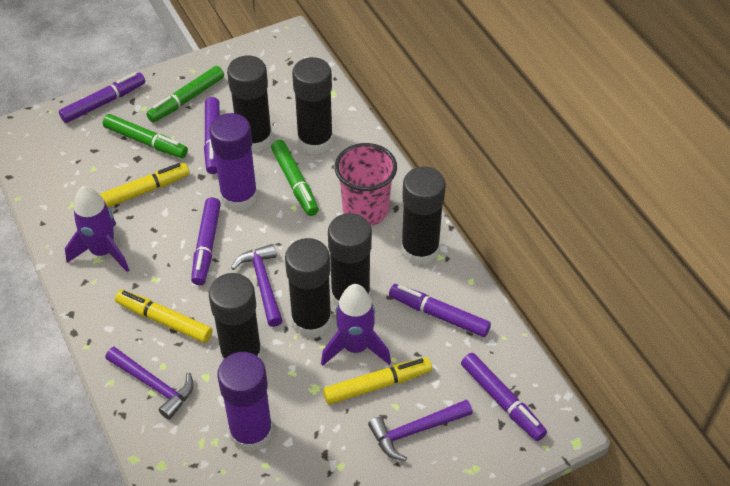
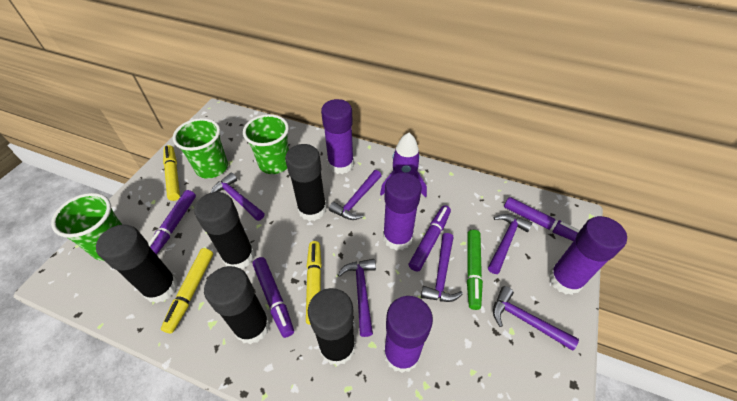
black glue stick: 6 -> 5
green cup: 0 -> 3
green marker: 3 -> 1
pink cup: 1 -> 0
purple glue stick: 2 -> 4
purple hammer: 3 -> 6
purple marker: 5 -> 4
purple rocket: 2 -> 1

